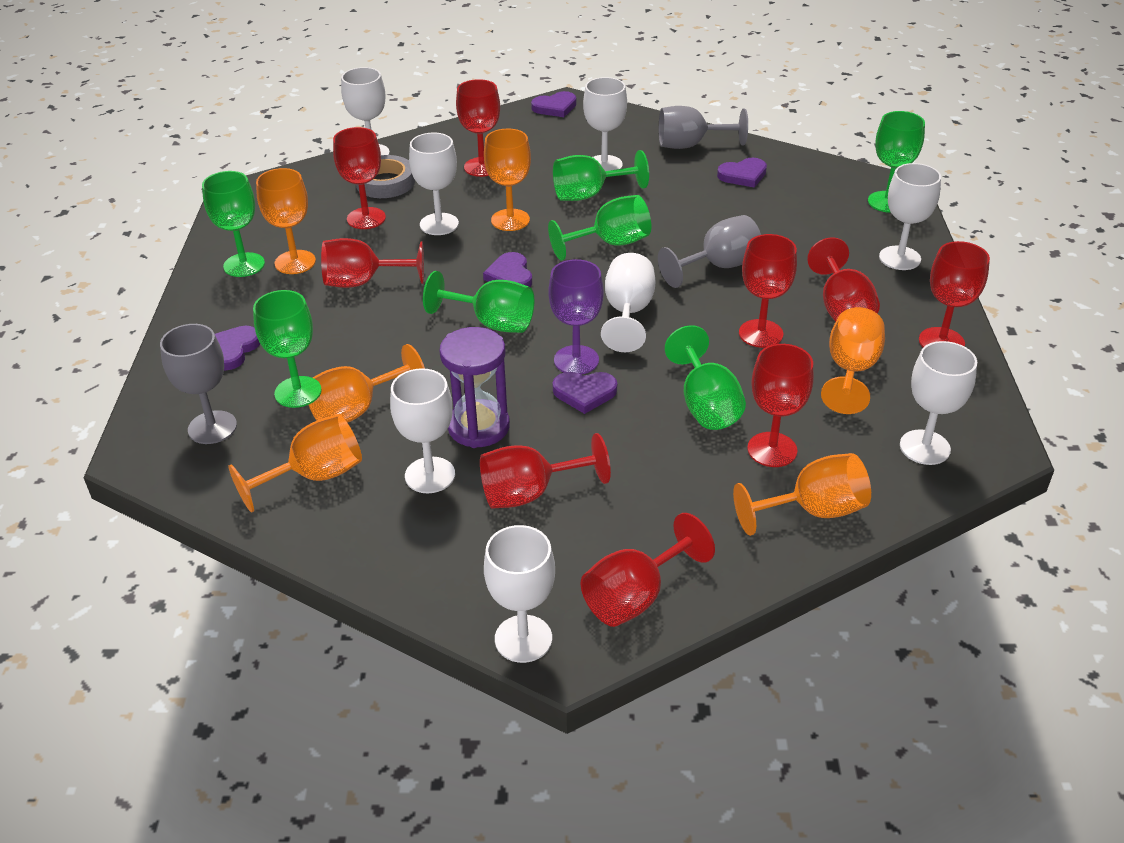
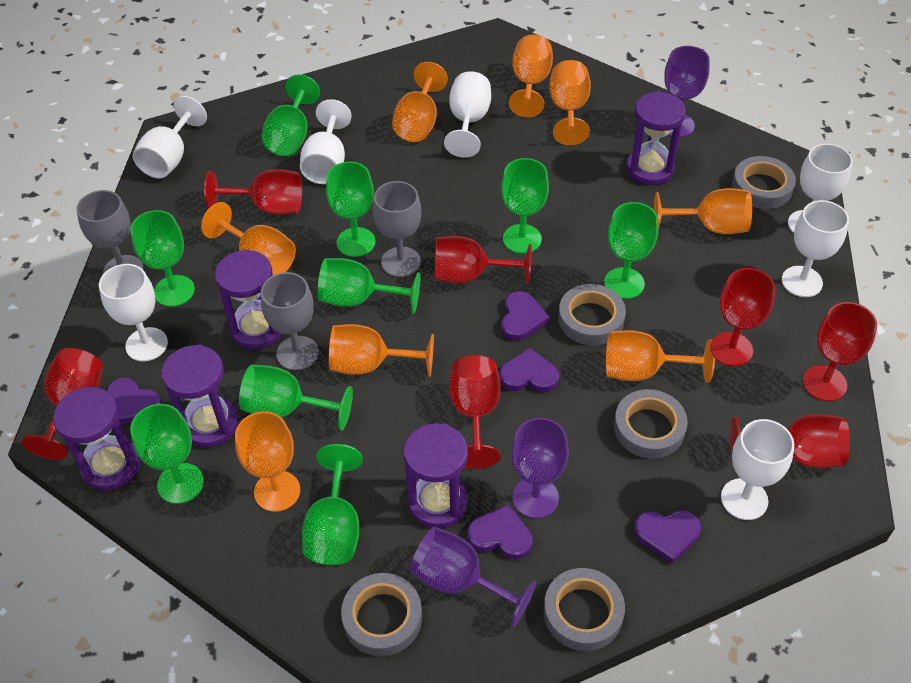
green goblet: 7 -> 9
grey tape: 1 -> 5
orange goblet: 6 -> 8
purple goblet: 1 -> 3
purple hourglass: 1 -> 5
red goblet: 9 -> 7
white goblet: 8 -> 7

